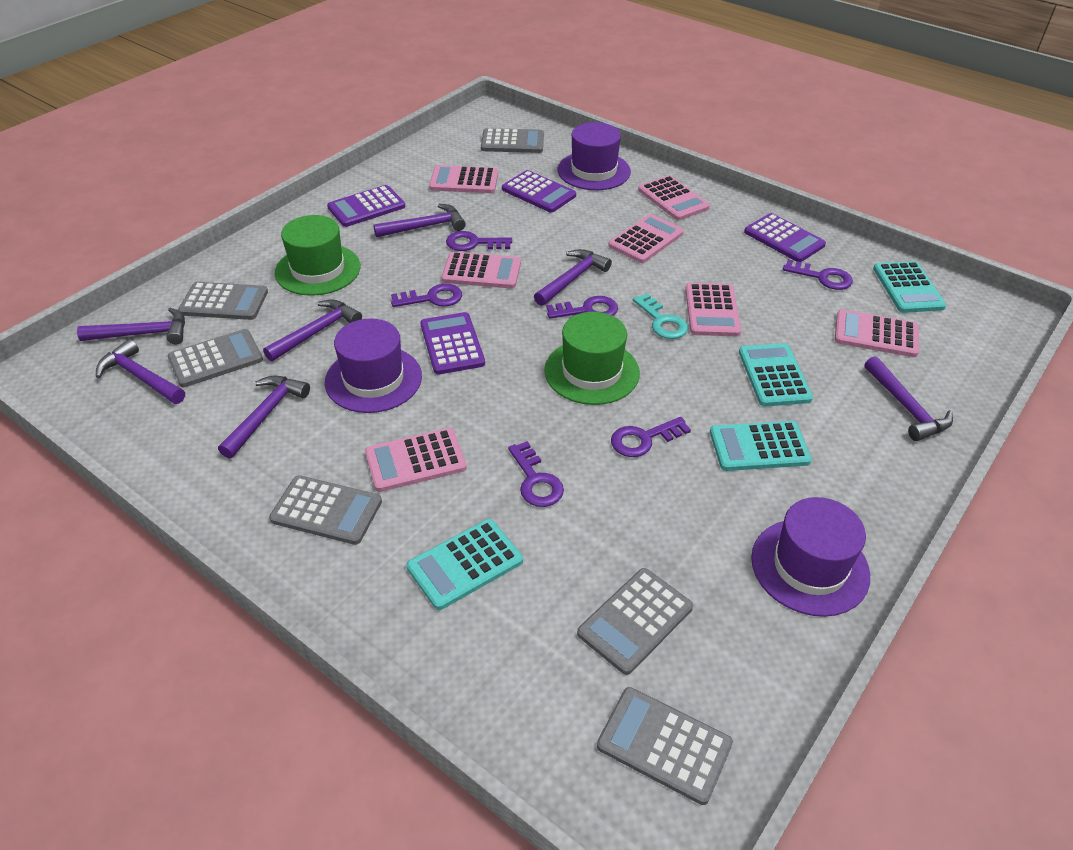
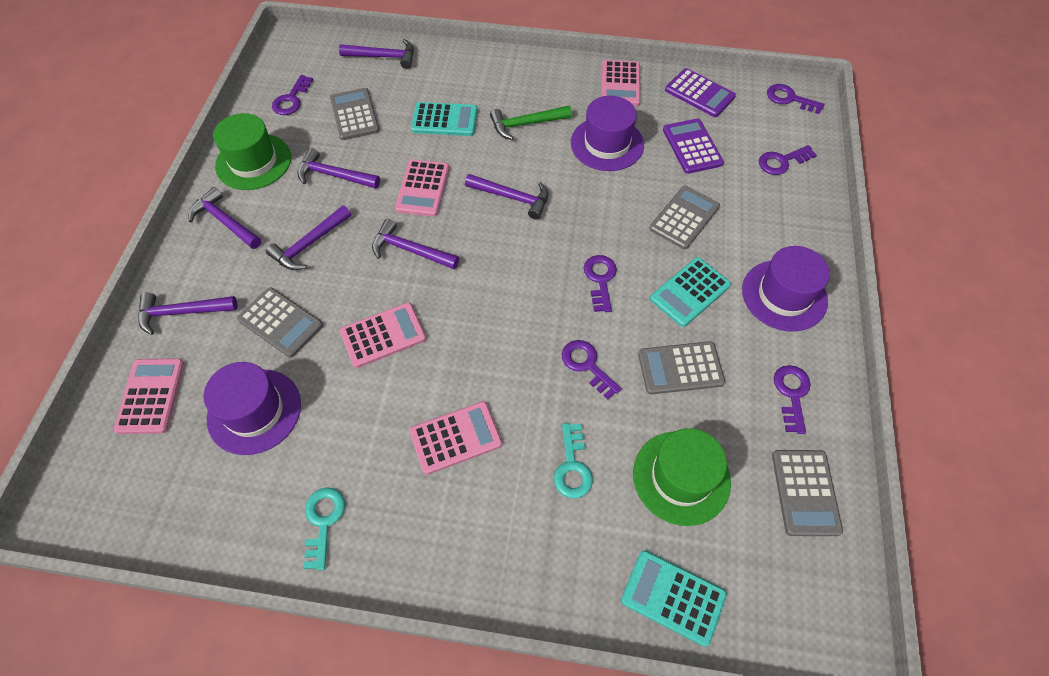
green hammer: 0 -> 1
grey calculator: 6 -> 5
pink calculator: 7 -> 5
purple calculator: 4 -> 2
turquoise calculator: 4 -> 3
turquoise key: 1 -> 2

